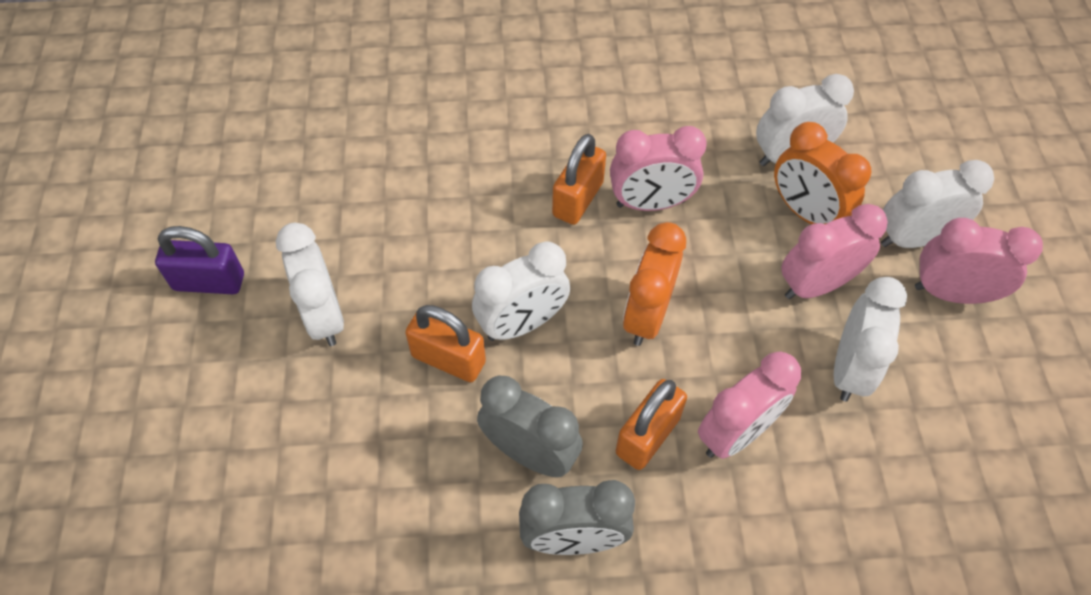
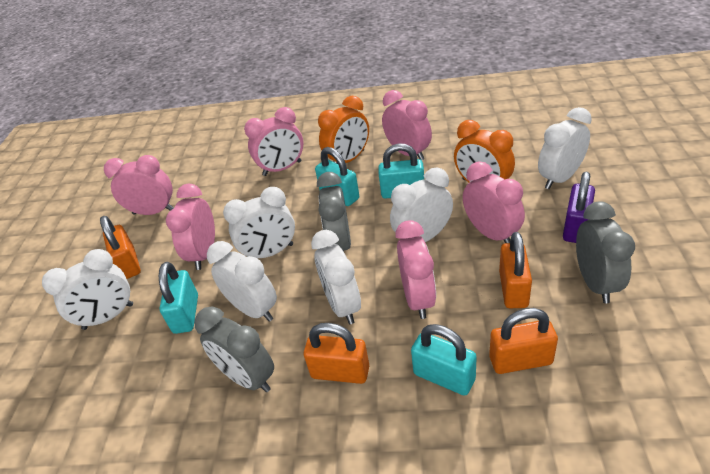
grey clock: 2 -> 3
orange padlock: 3 -> 4
pink clock: 4 -> 6
turquoise padlock: 0 -> 4
white clock: 5 -> 6

